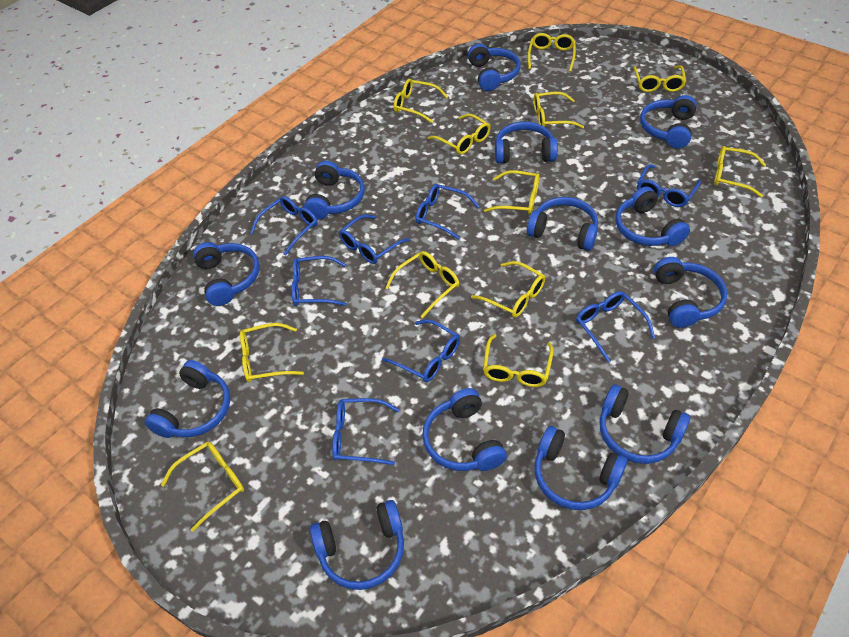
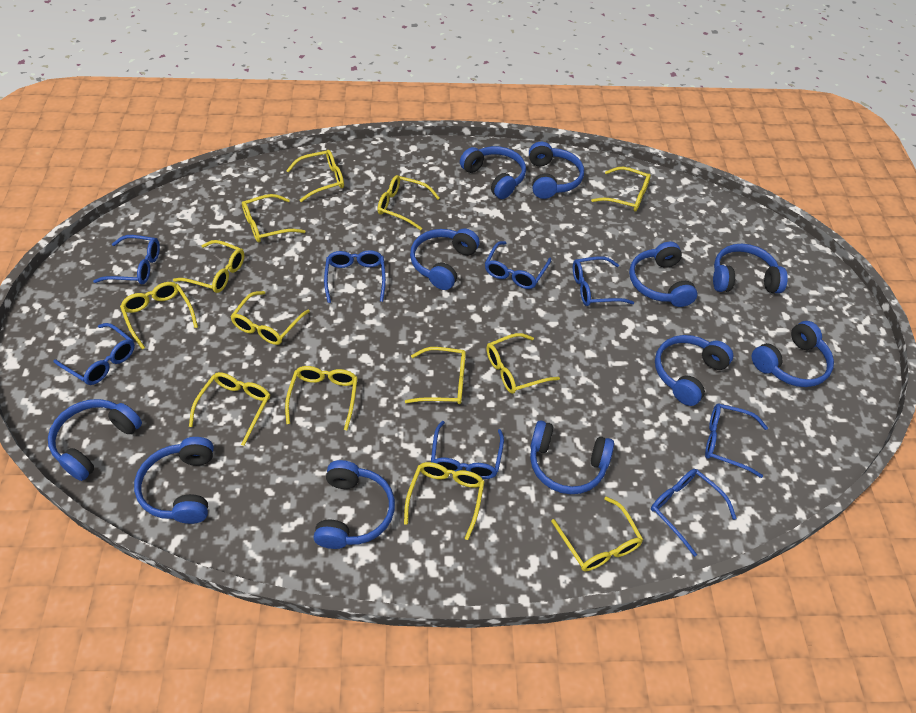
blue headphones: 13 -> 11
yellow glasses: 12 -> 13

